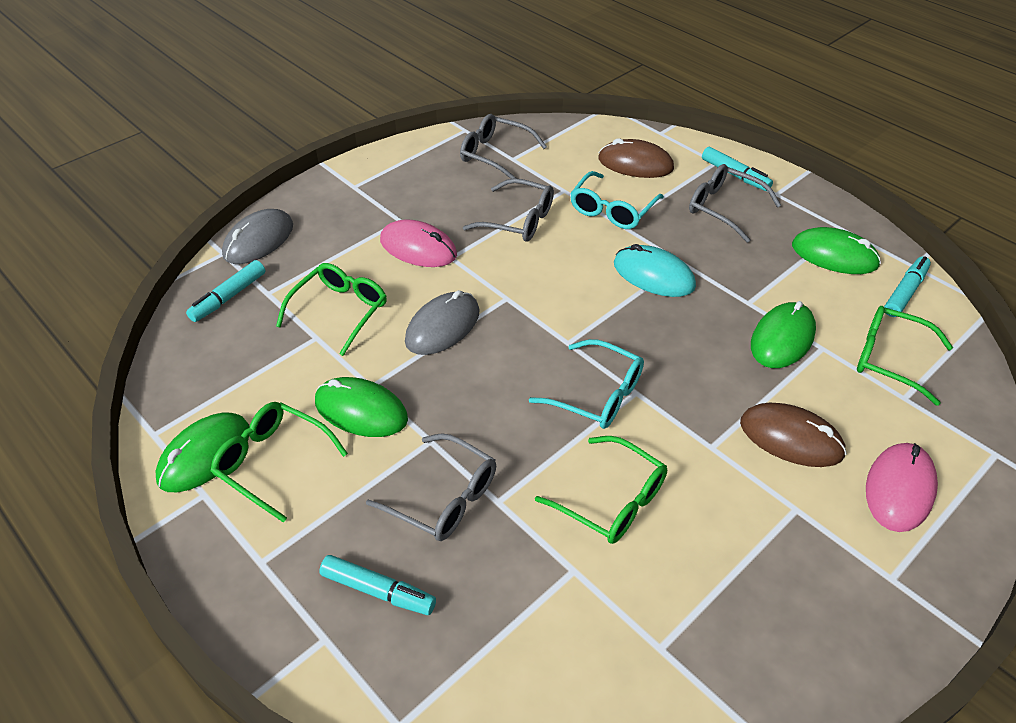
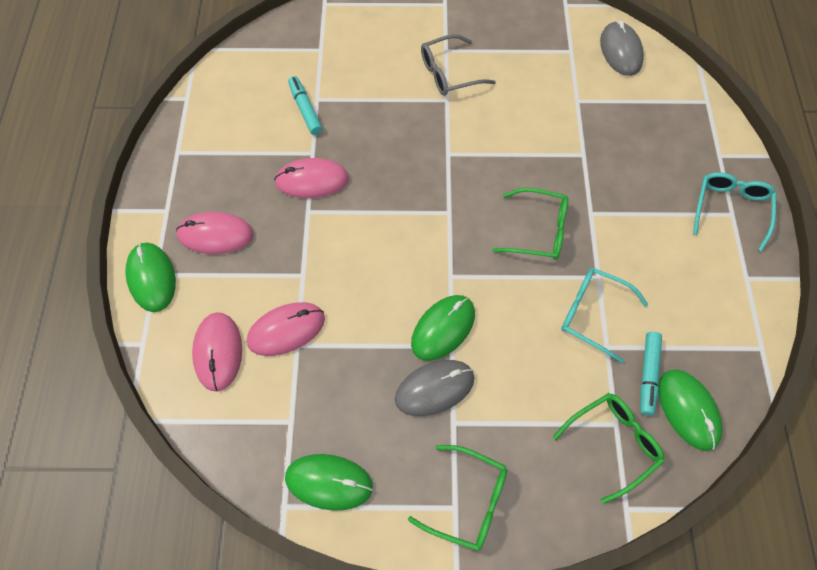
brown mouse: 2 -> 0
green glasses: 4 -> 3
grey glasses: 4 -> 1
pink mouse: 2 -> 4
turquoise marker: 4 -> 2
turquoise mouse: 1 -> 0

